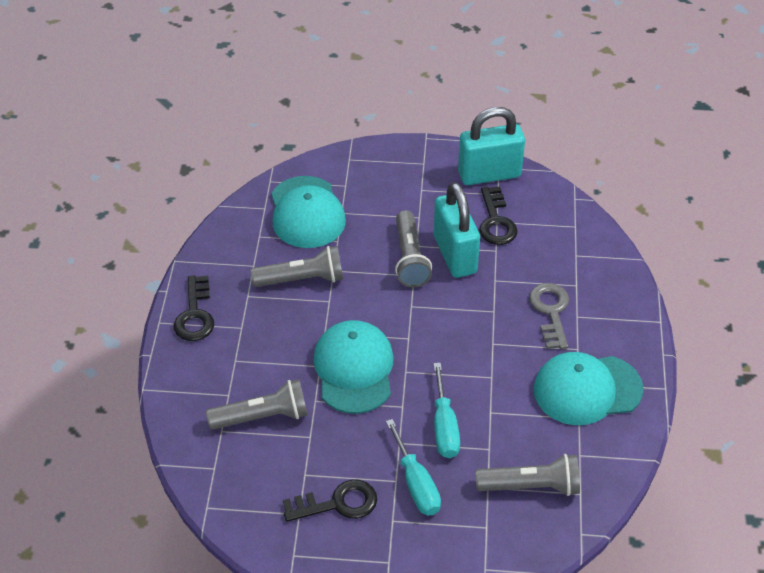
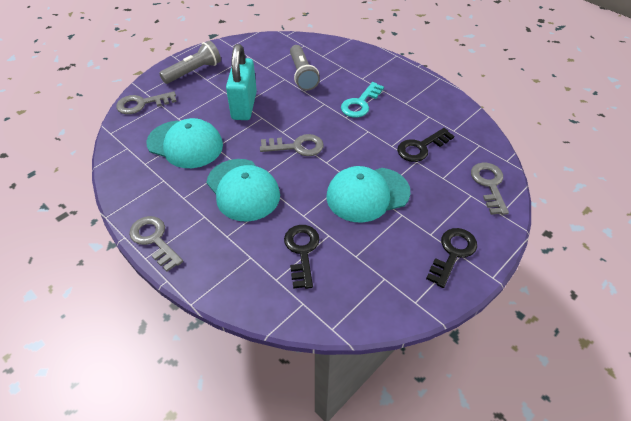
grey flashlight: 4 -> 2
grey key: 1 -> 4
turquoise key: 0 -> 1
turquoise padlock: 2 -> 1
turquoise screwdriver: 2 -> 0

